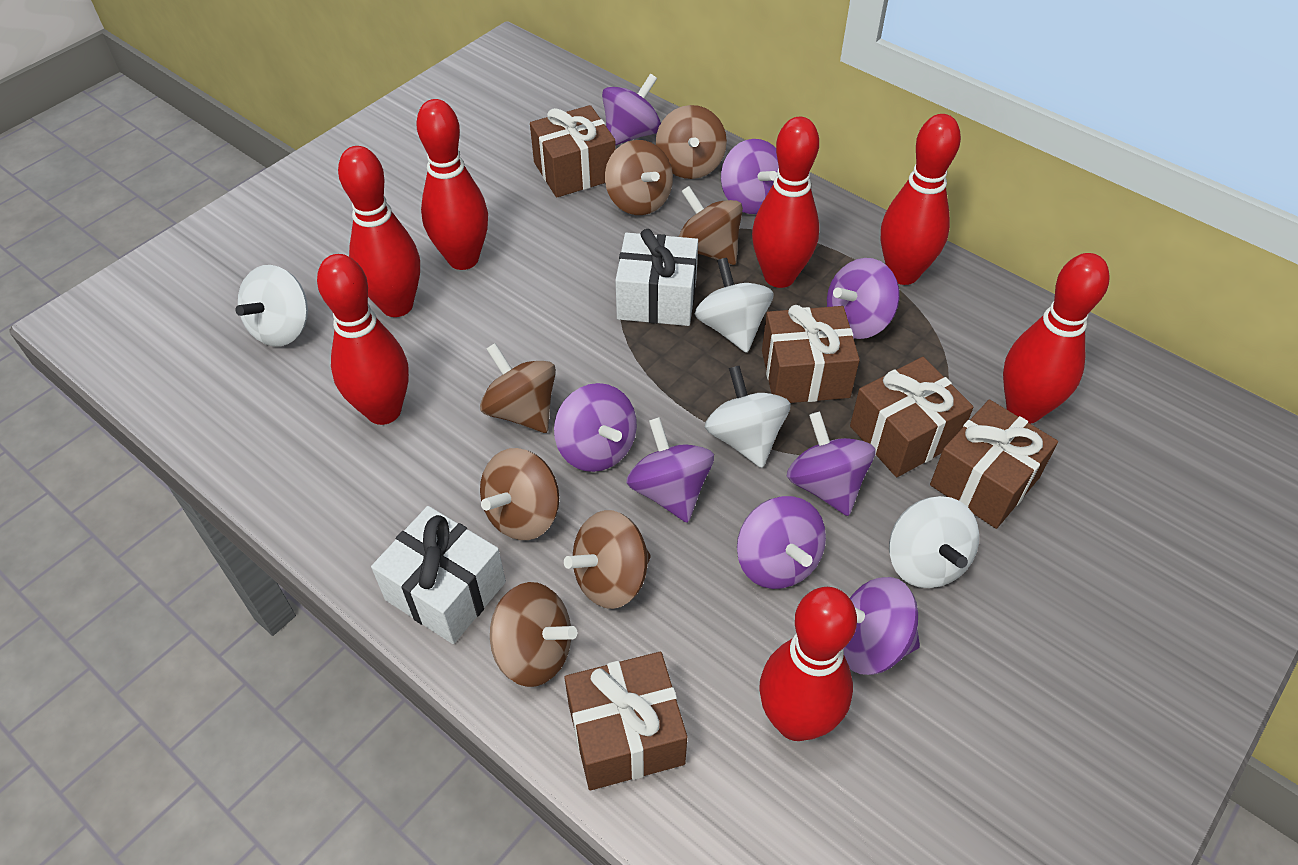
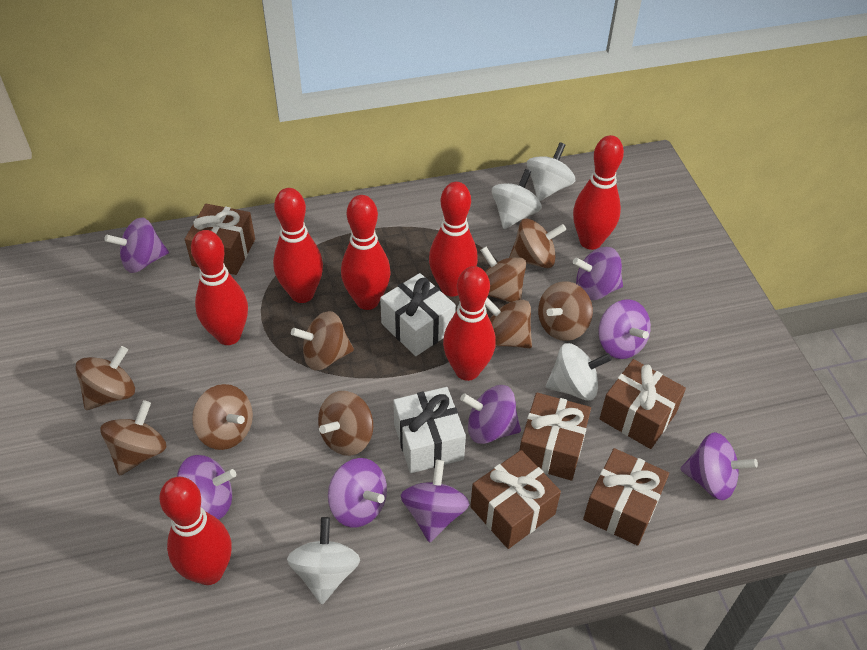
brown spinning top: 7 -> 9

